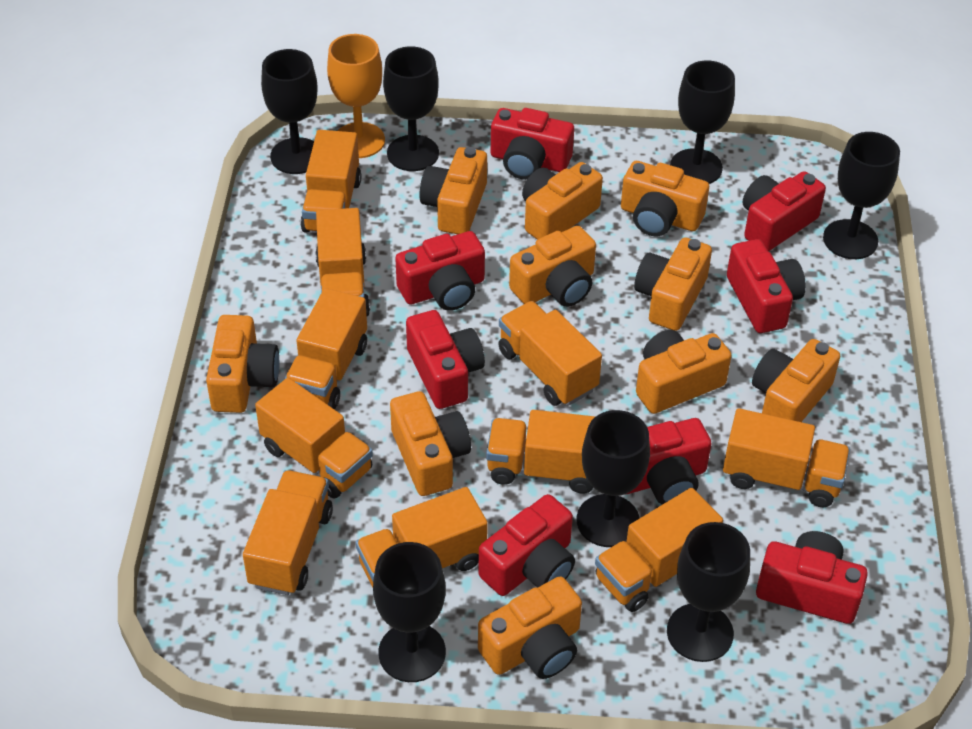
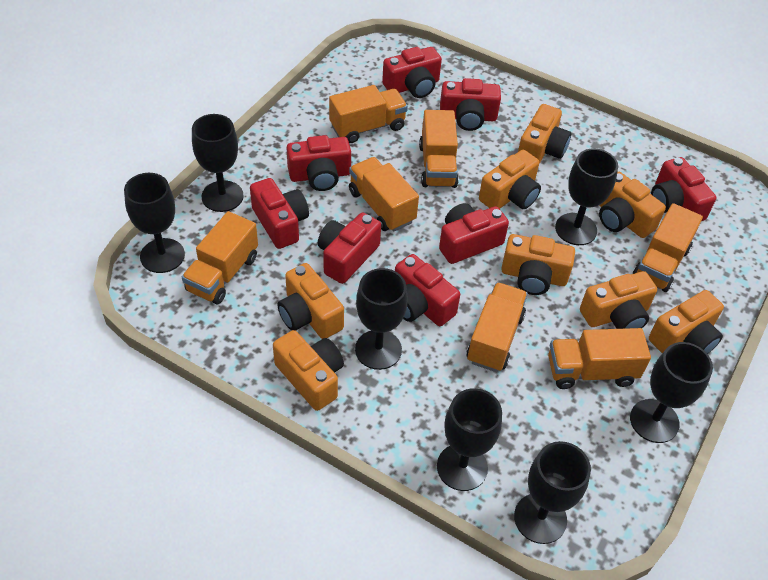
orange camera: 10 -> 8
orange goblet: 1 -> 0
orange truck: 10 -> 7

